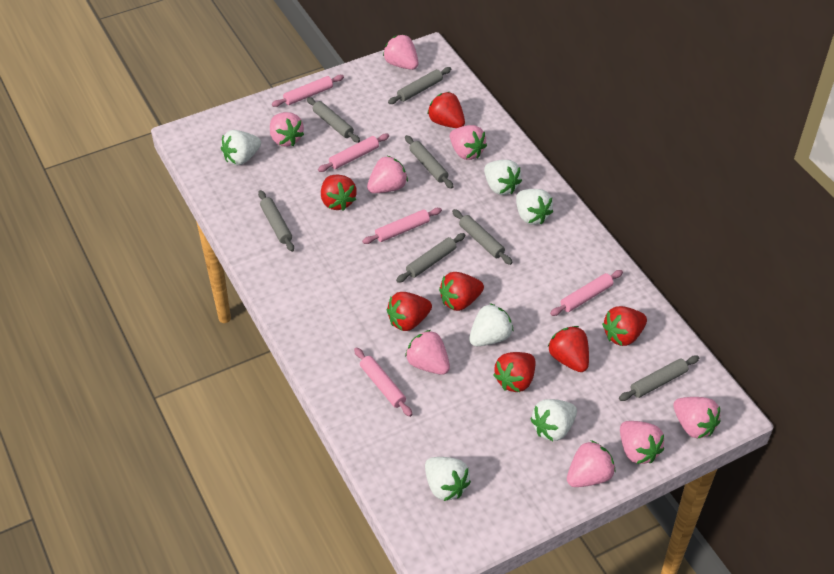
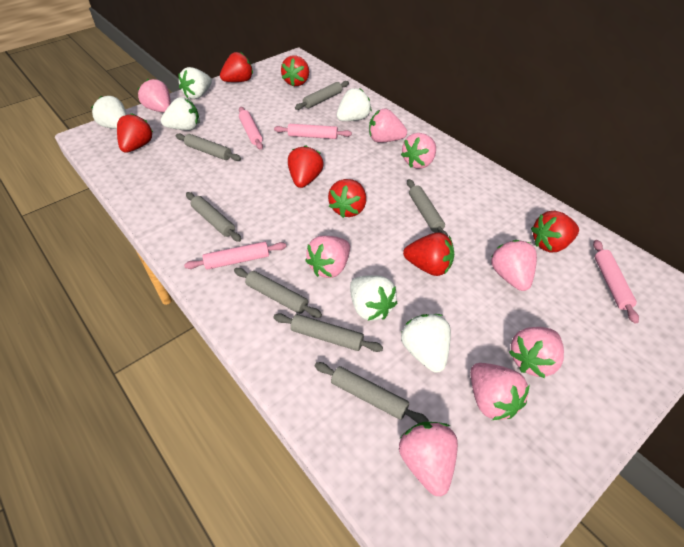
pink rolling pin: 5 -> 4

